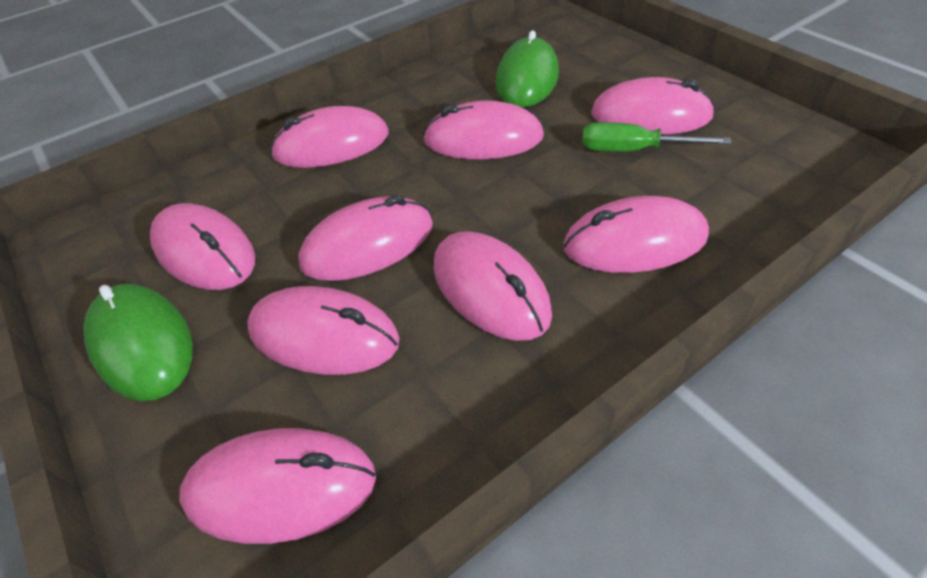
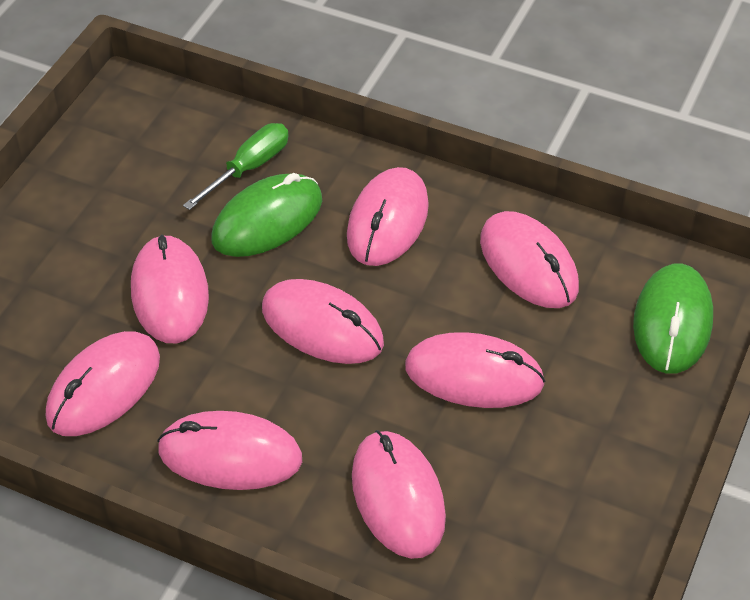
pink mouse: 9 -> 8

